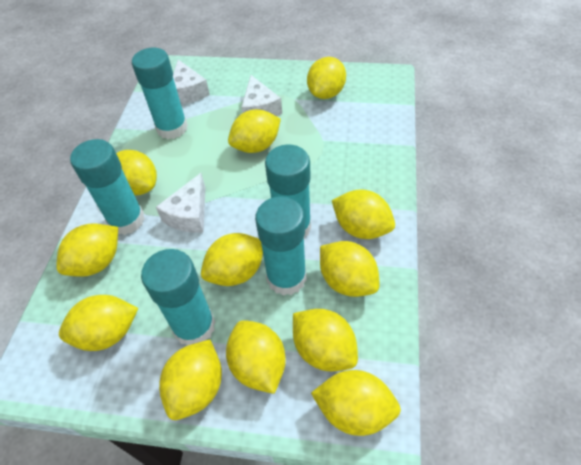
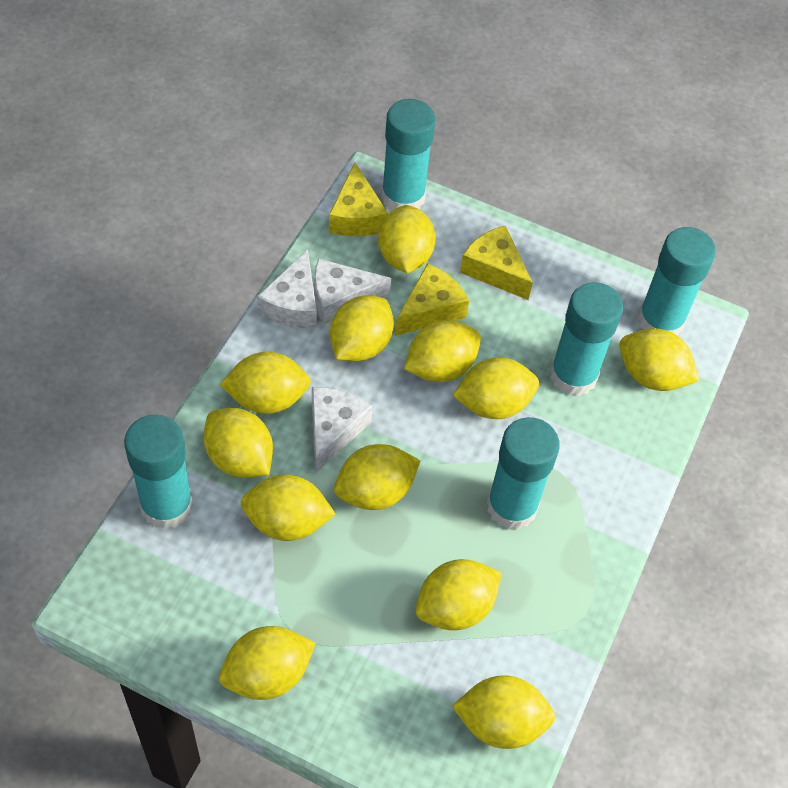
yellow cheese: 0 -> 3

